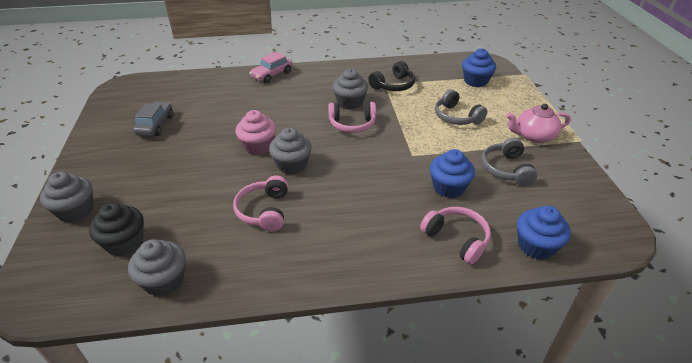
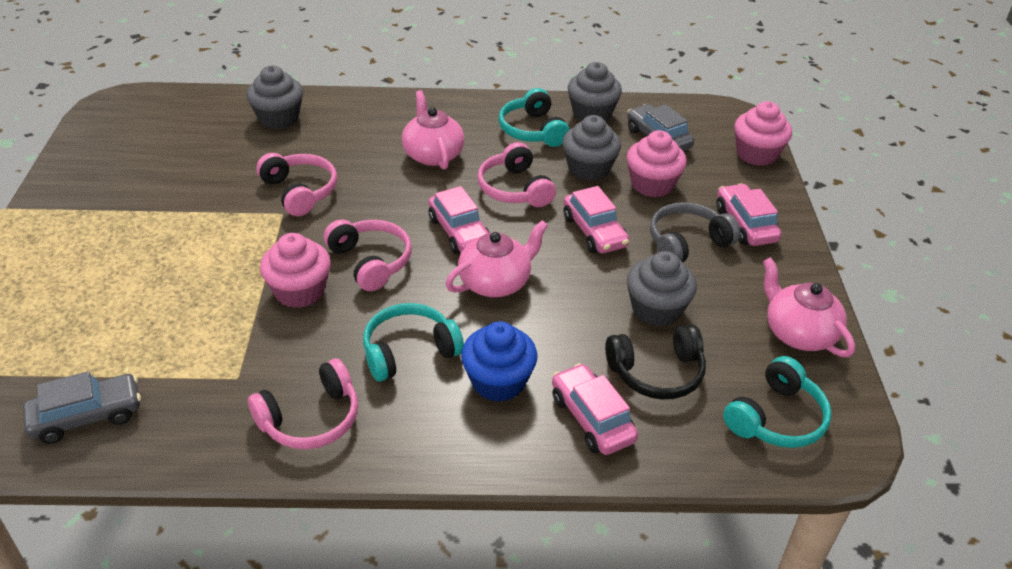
black cupcake: 1 -> 0
blue cupcake: 3 -> 1
grey car: 1 -> 2
grey headphones: 2 -> 1
pink car: 1 -> 4
pink cupcake: 1 -> 3
pink headphones: 3 -> 4
pink teapot: 1 -> 3
turquoise headphones: 0 -> 3

